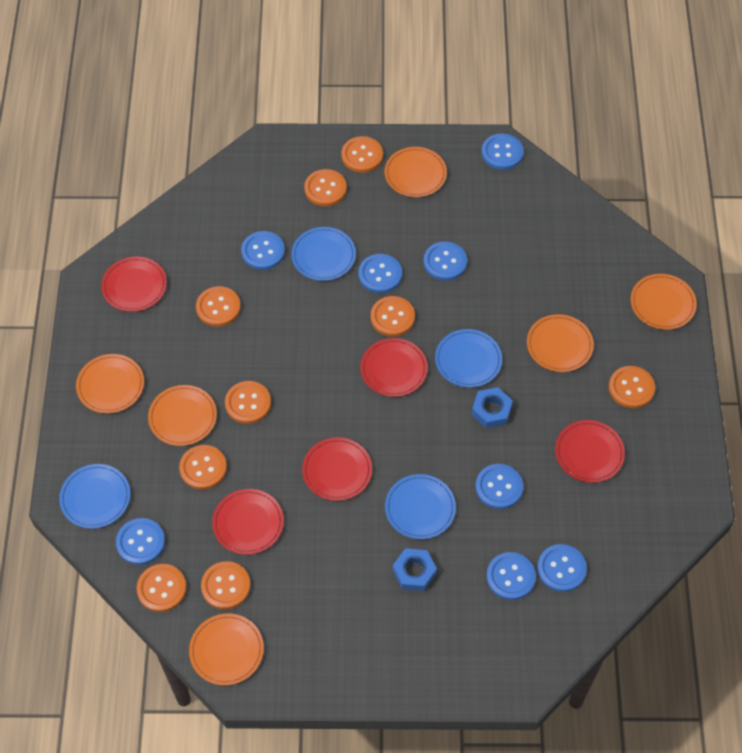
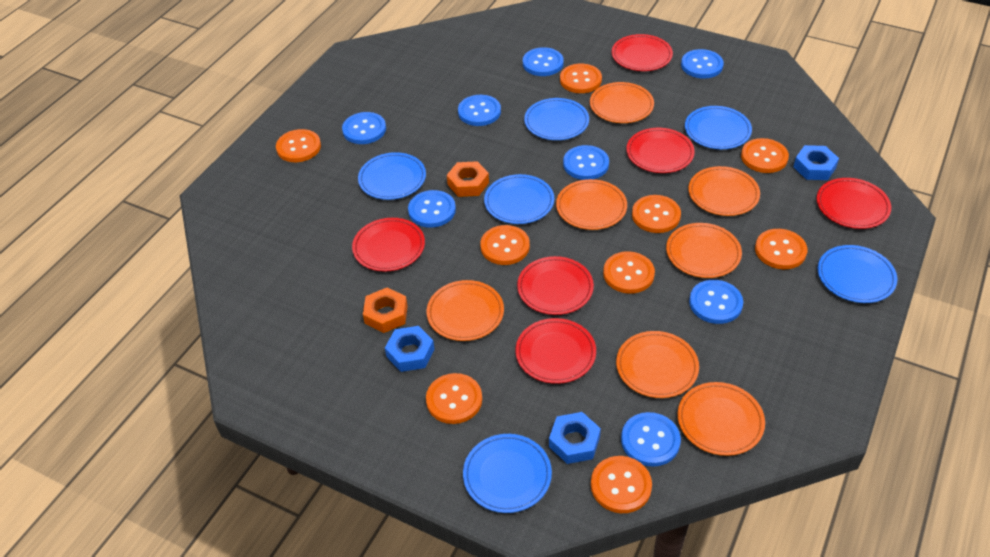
blue nut: 2 -> 3
blue plate: 4 -> 6
orange nut: 0 -> 2
orange plate: 6 -> 7
red plate: 5 -> 6

